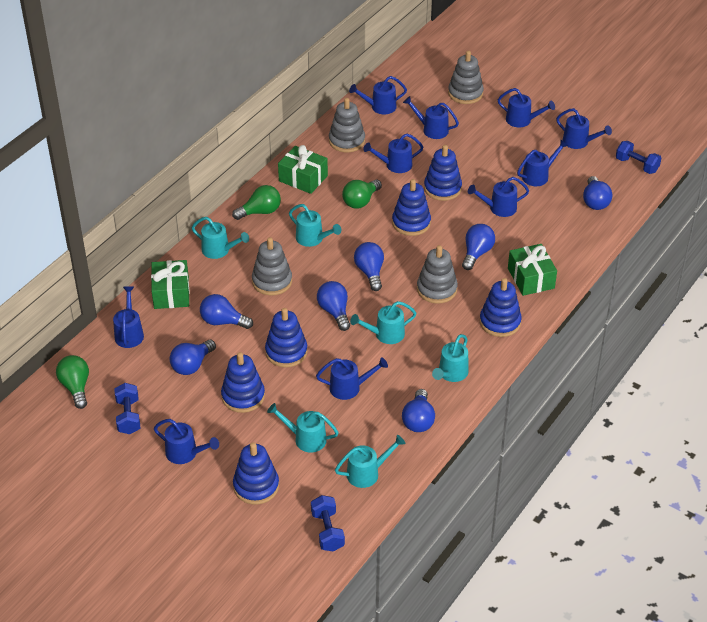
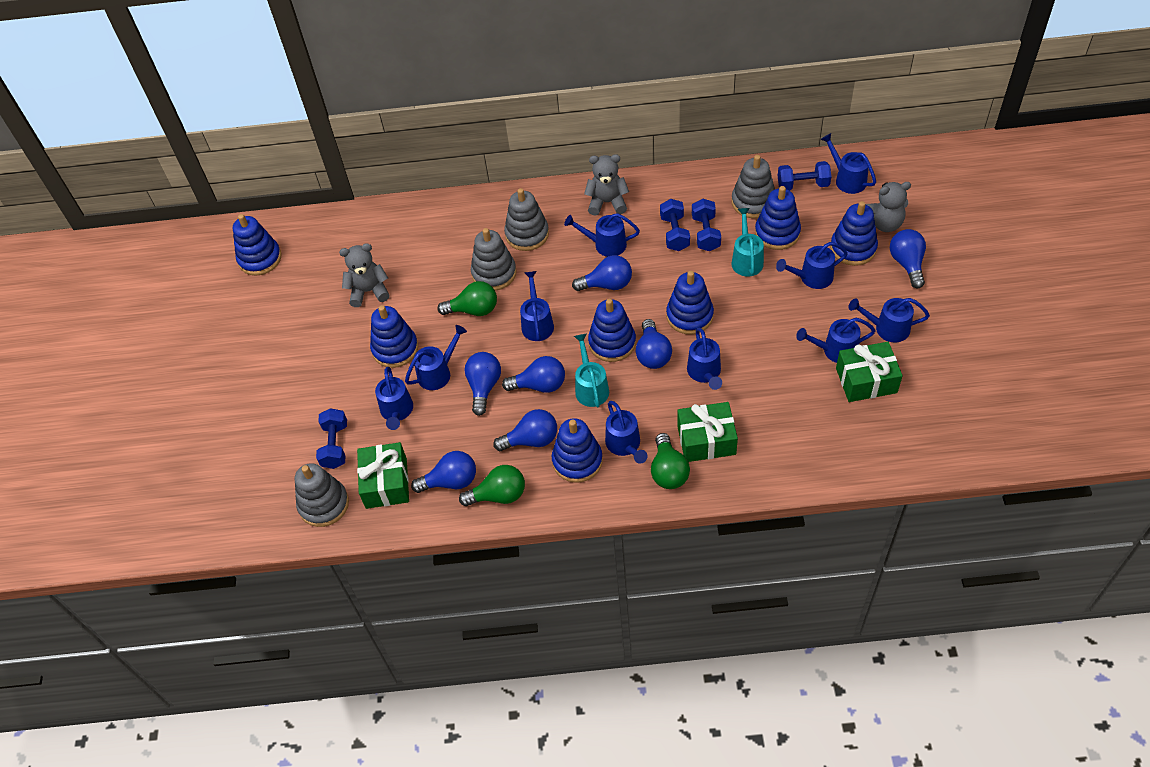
blue dumbbell: 3 -> 4
blue stacking toy: 6 -> 7
grey teddy bear: 0 -> 3
turquoise watering can: 6 -> 2

